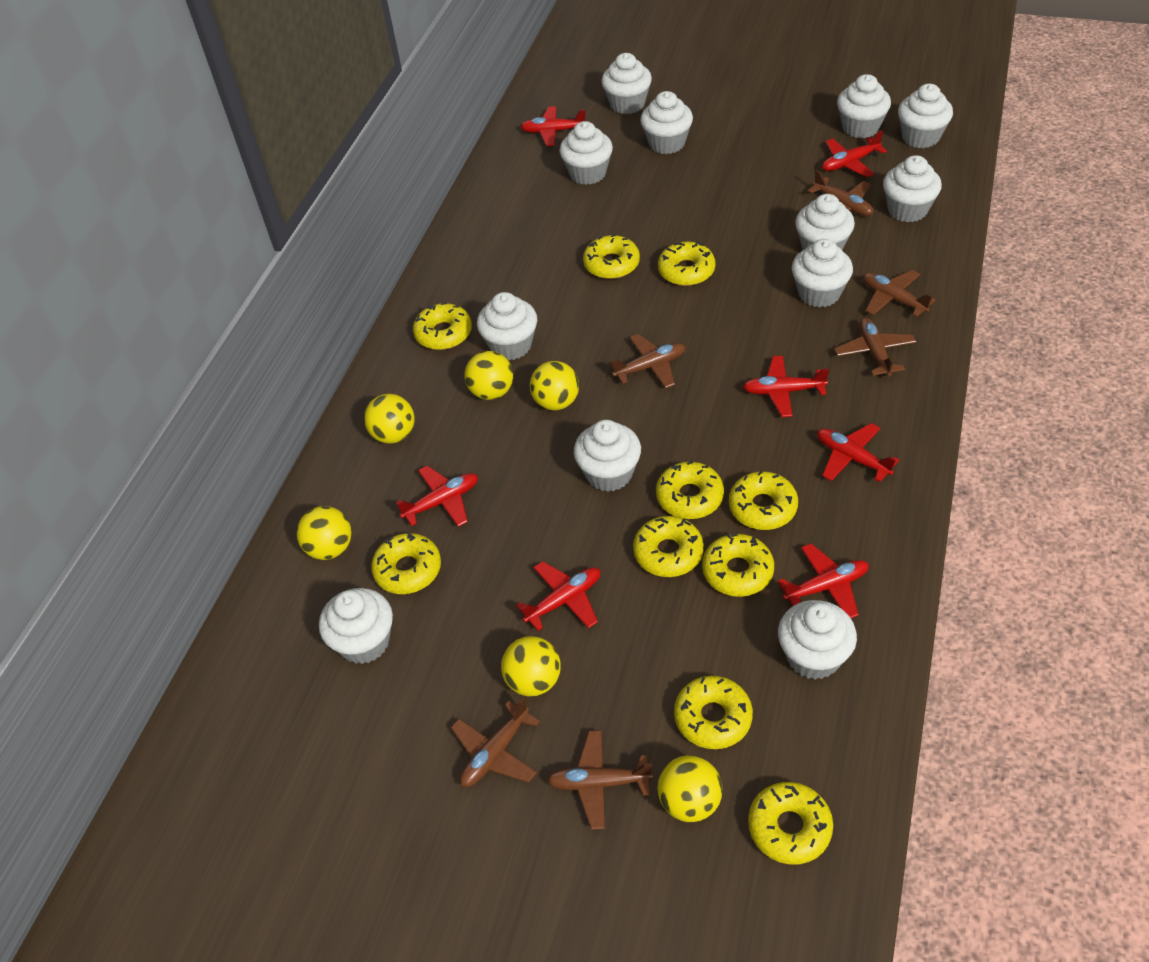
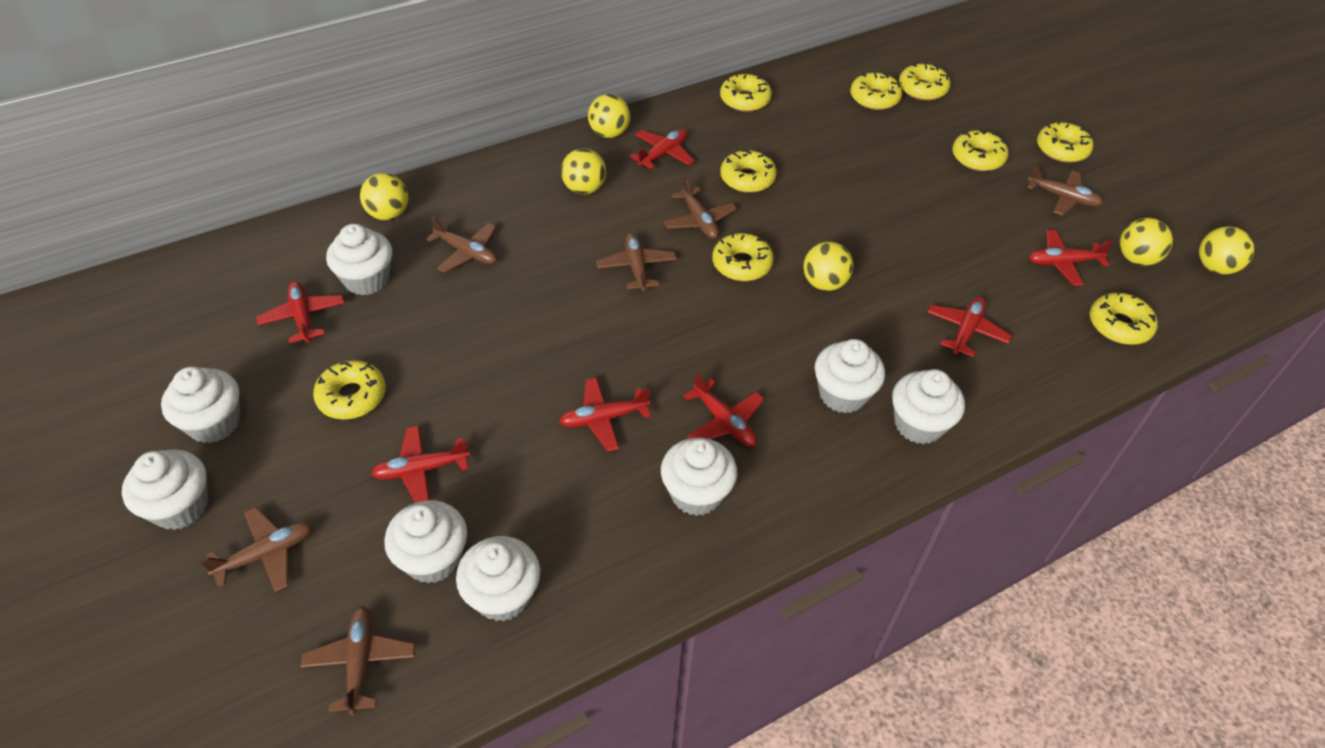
white cupcake: 12 -> 8
yellow donut: 10 -> 9

